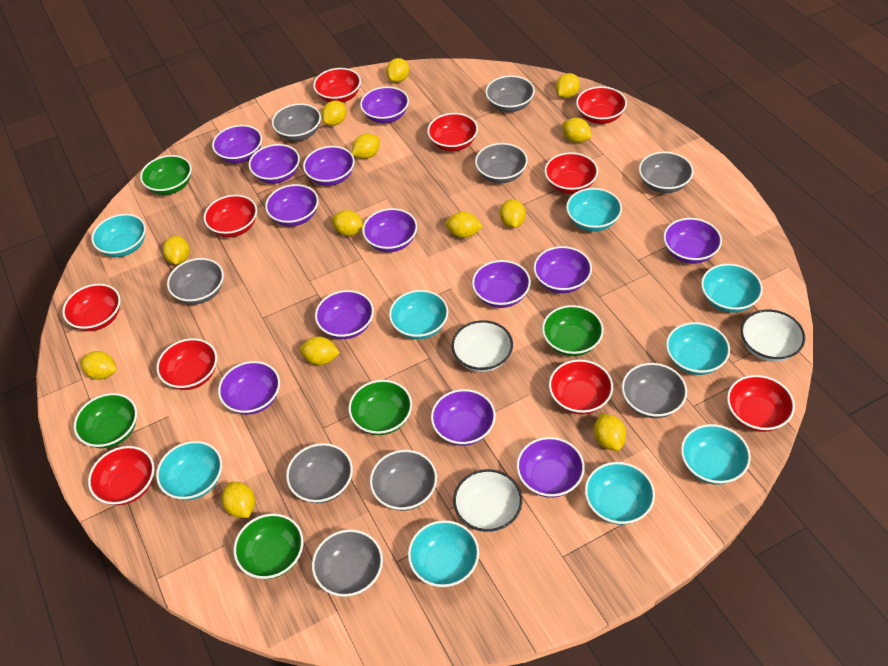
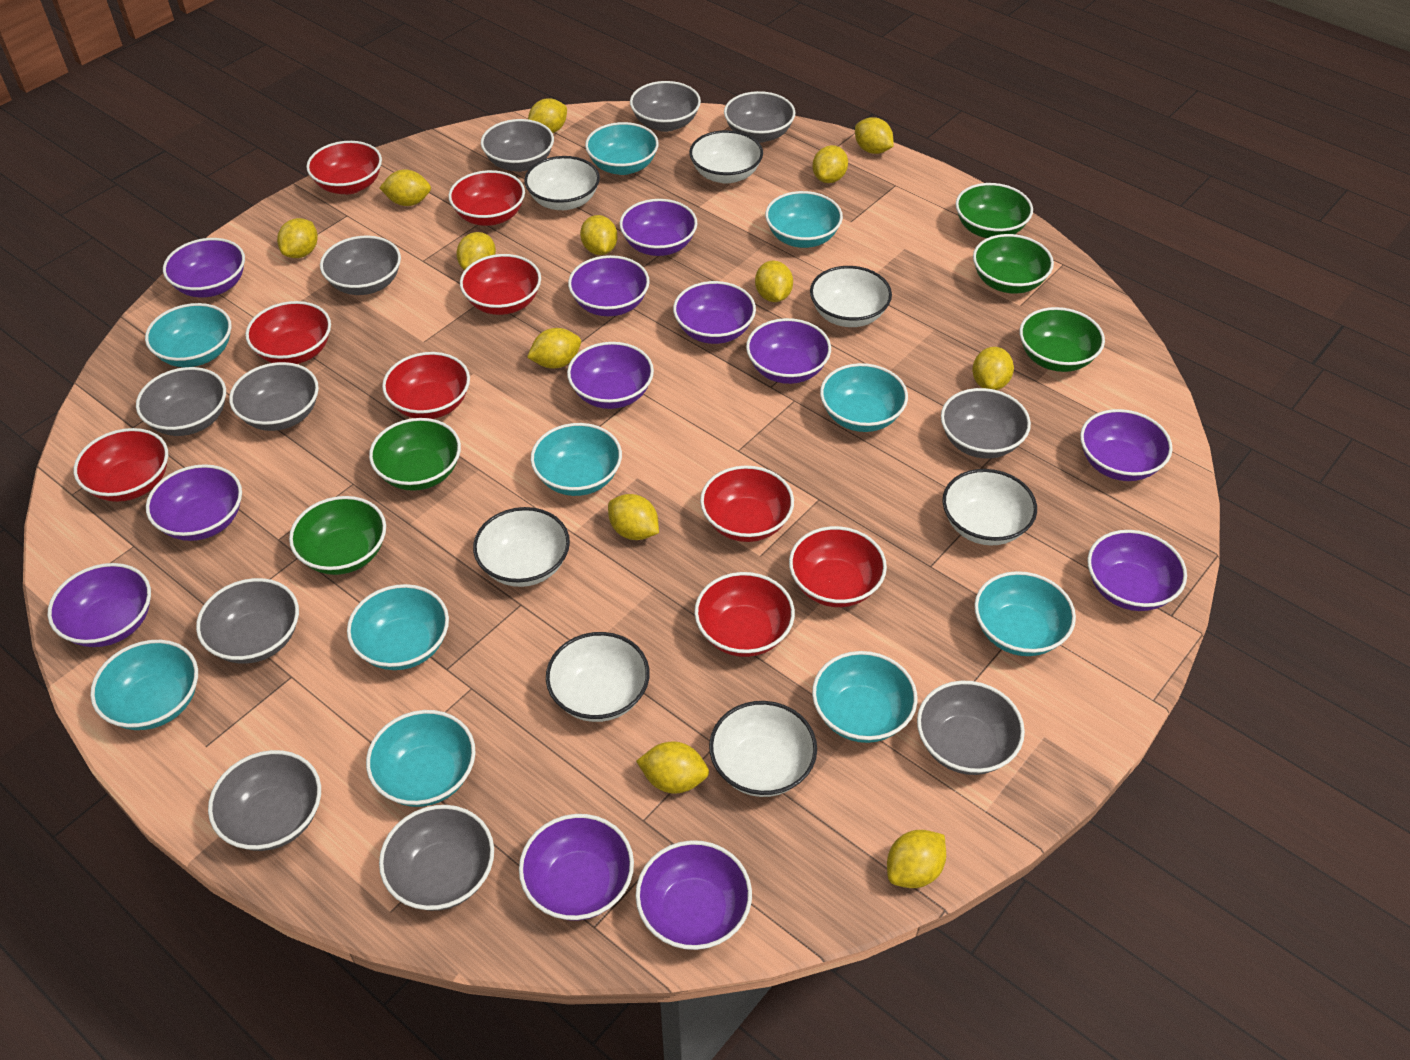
grey bowl: 9 -> 11
purple bowl: 13 -> 12
red bowl: 10 -> 9
turquoise bowl: 9 -> 10
white bowl: 3 -> 7

